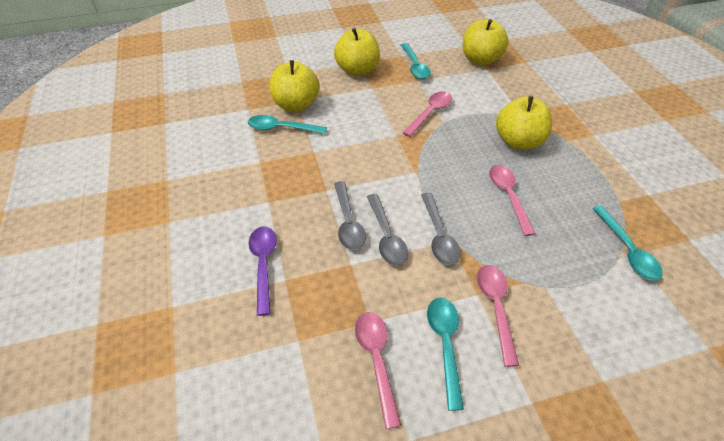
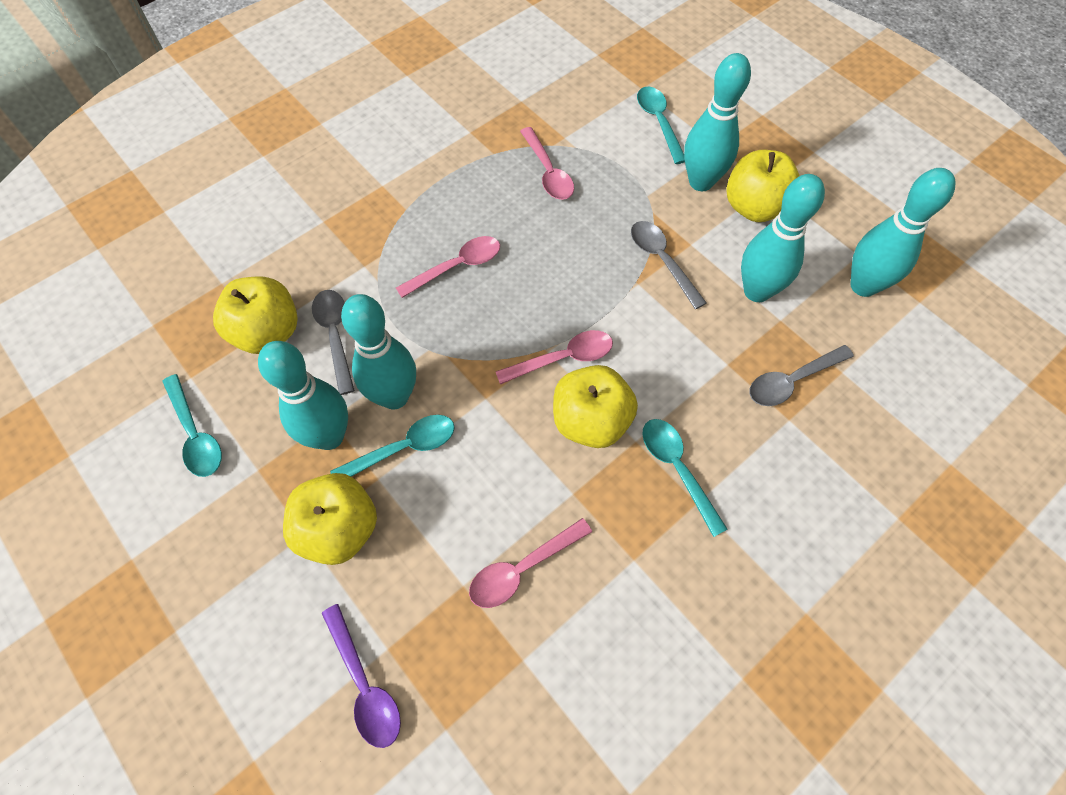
turquoise bowling pin: 0 -> 5

